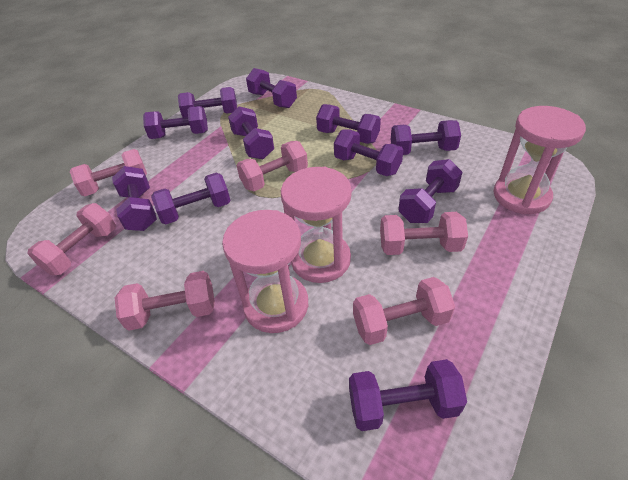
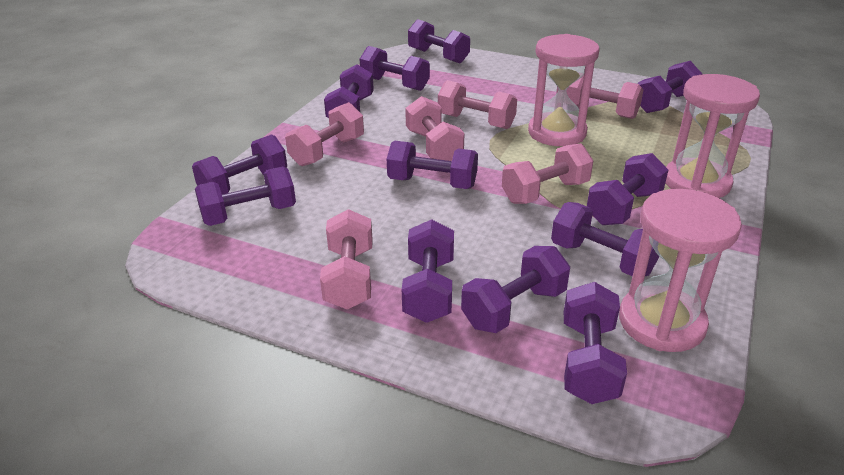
purple dumbbell: 11 -> 12

